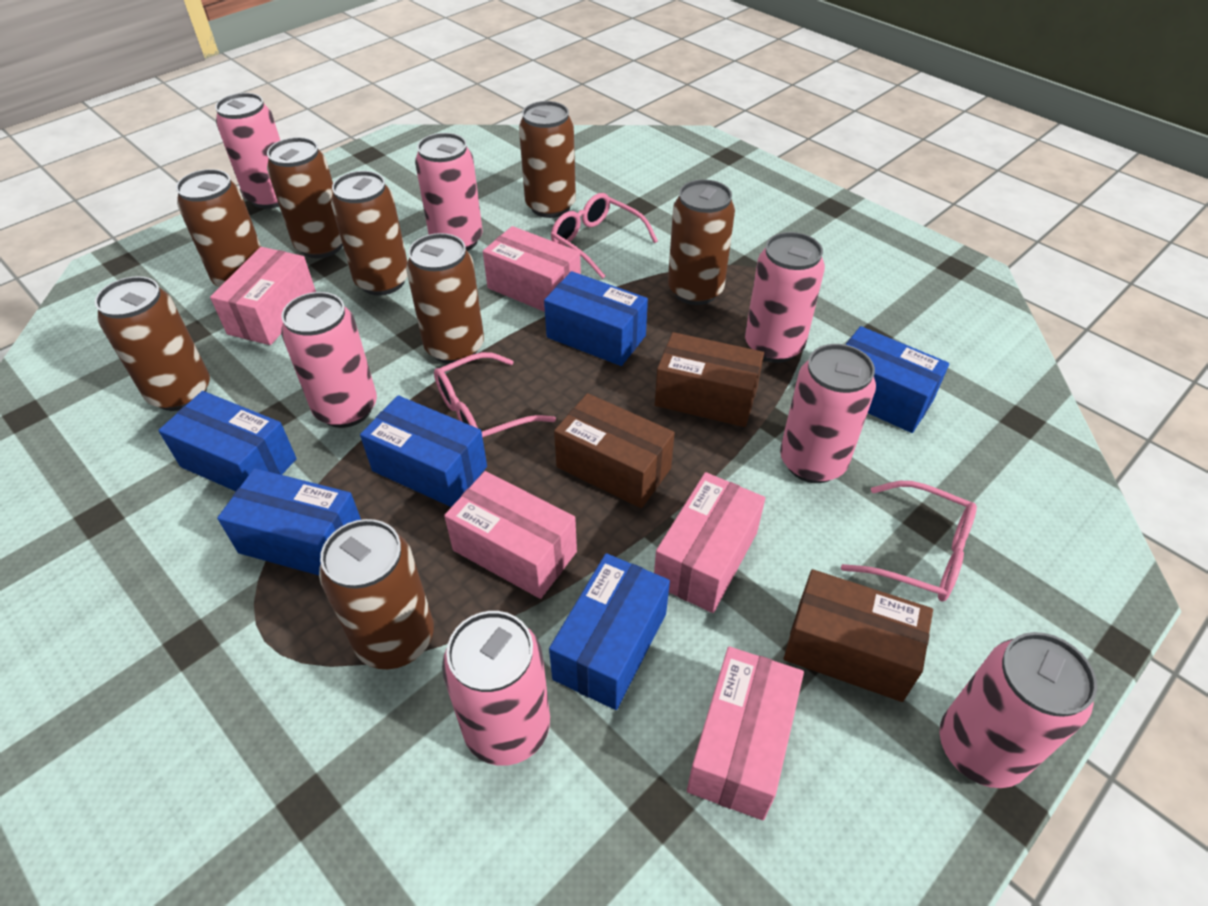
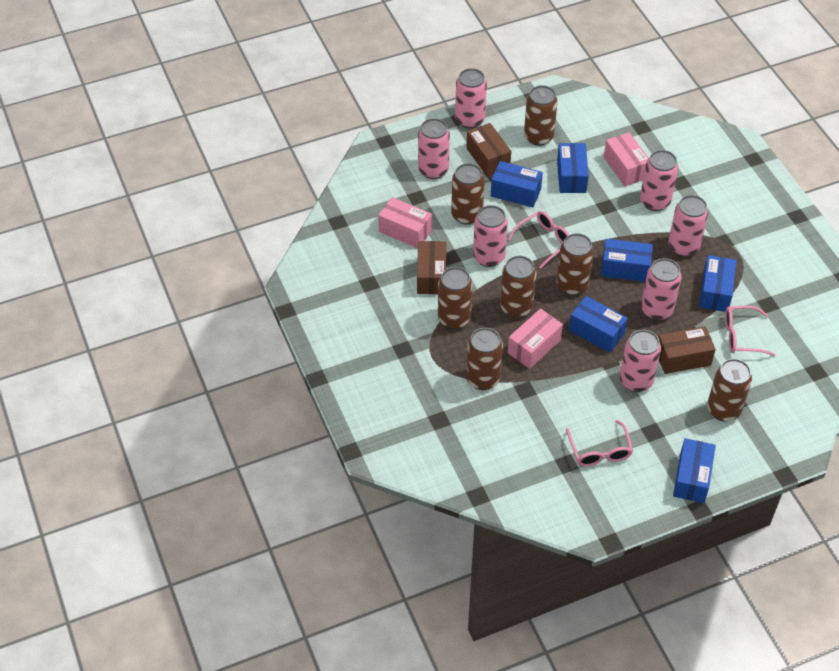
brown can: 8 -> 7
pink box: 5 -> 3

